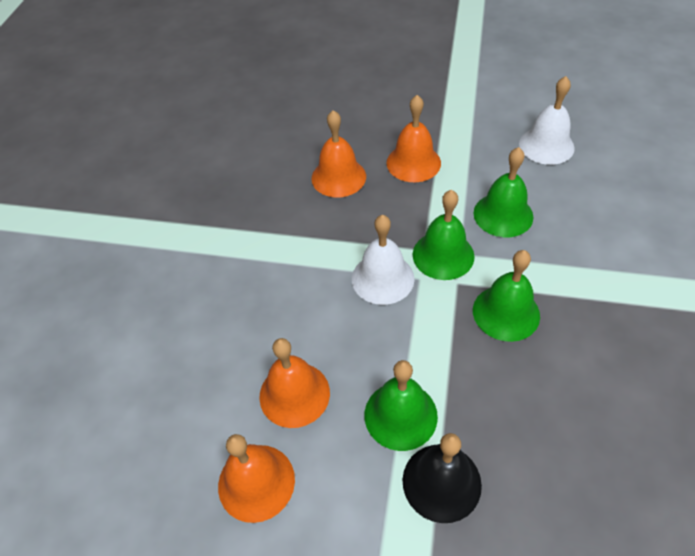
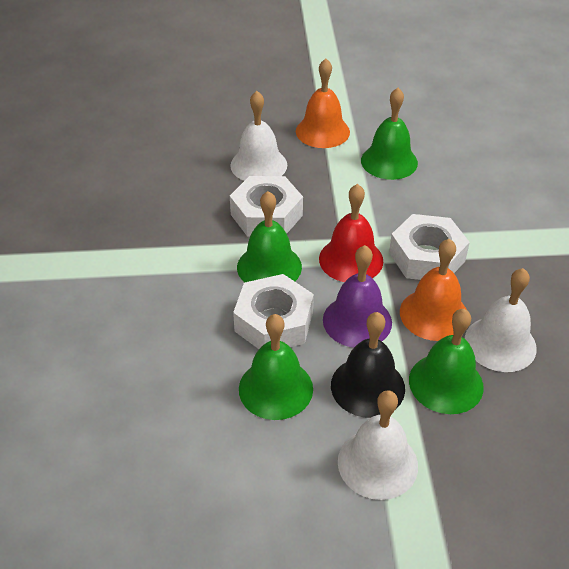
orange bell: 4 -> 2
purple bell: 0 -> 1
red bell: 0 -> 1
white bell: 2 -> 3
white nut: 0 -> 3

